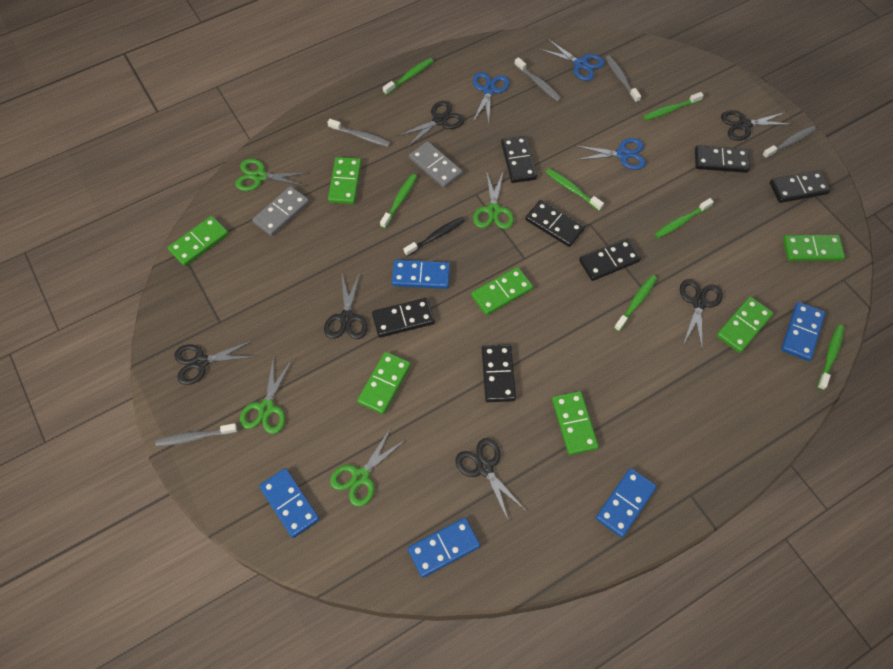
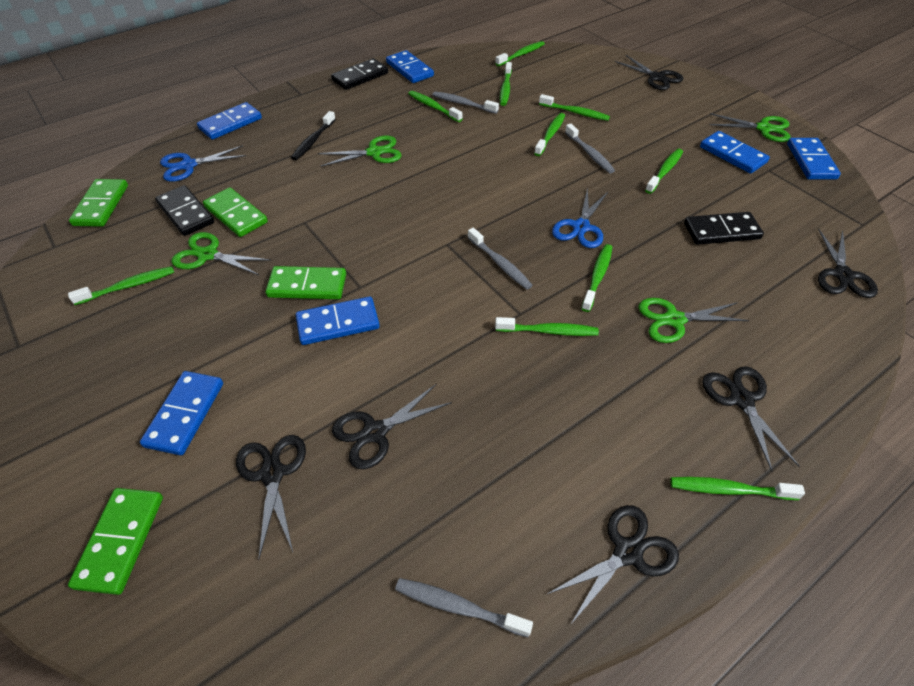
black domino: 7 -> 3
blue domino: 5 -> 6
blue scissors: 3 -> 2
green domino: 7 -> 4
green toothbrush: 7 -> 10
grey domino: 2 -> 0
grey toothbrush: 5 -> 4

